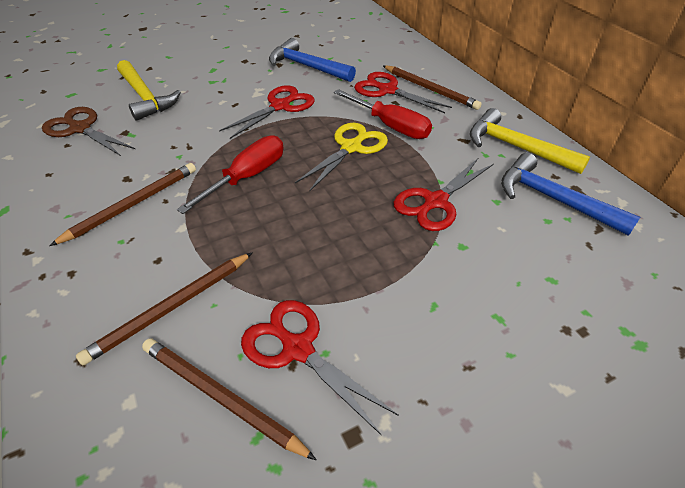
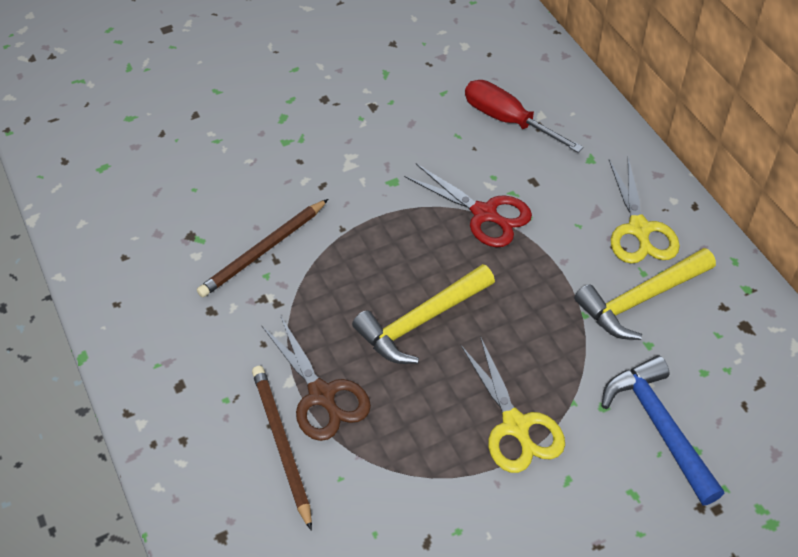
blue hammer: 2 -> 1
brown pencil: 4 -> 2
red scissors: 4 -> 1
red screwdriver: 2 -> 1
yellow scissors: 1 -> 2

